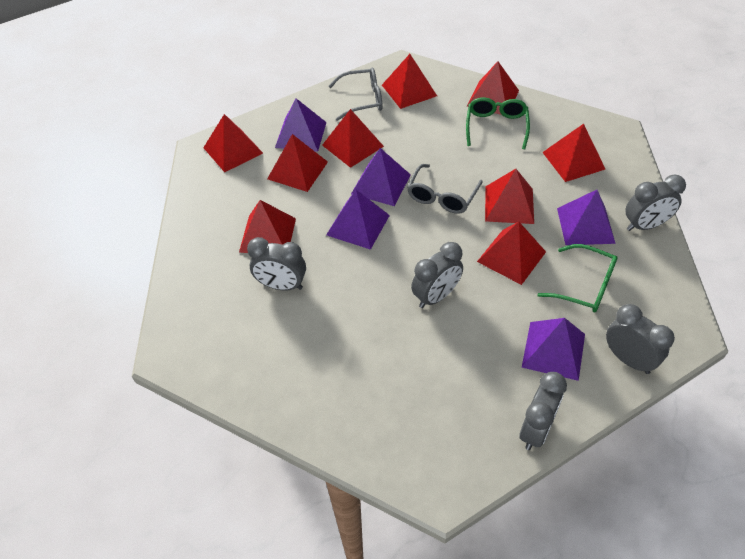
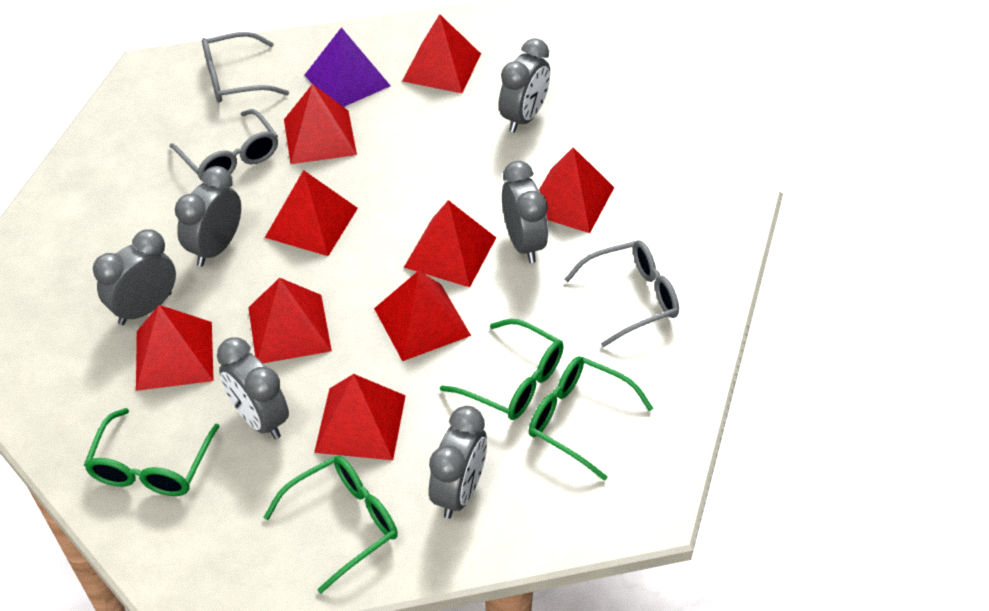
green glasses: 2 -> 4
grey clock: 5 -> 6
grey glasses: 2 -> 3
purple pyramid: 5 -> 1

